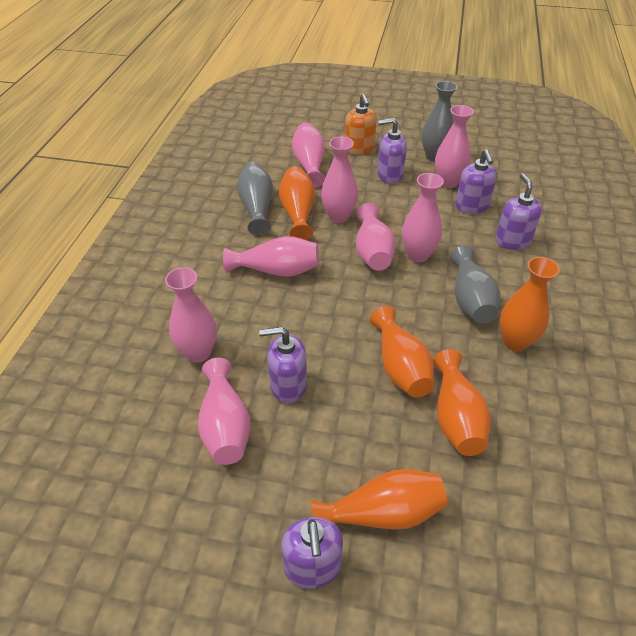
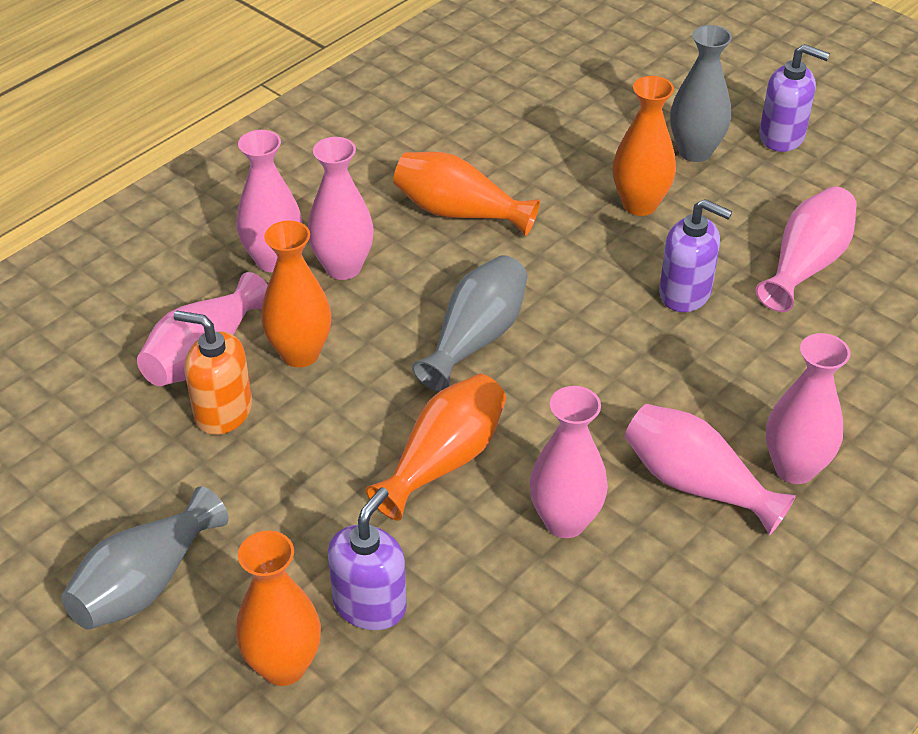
pink vase: 8 -> 7
purple soap dispenser: 5 -> 3

